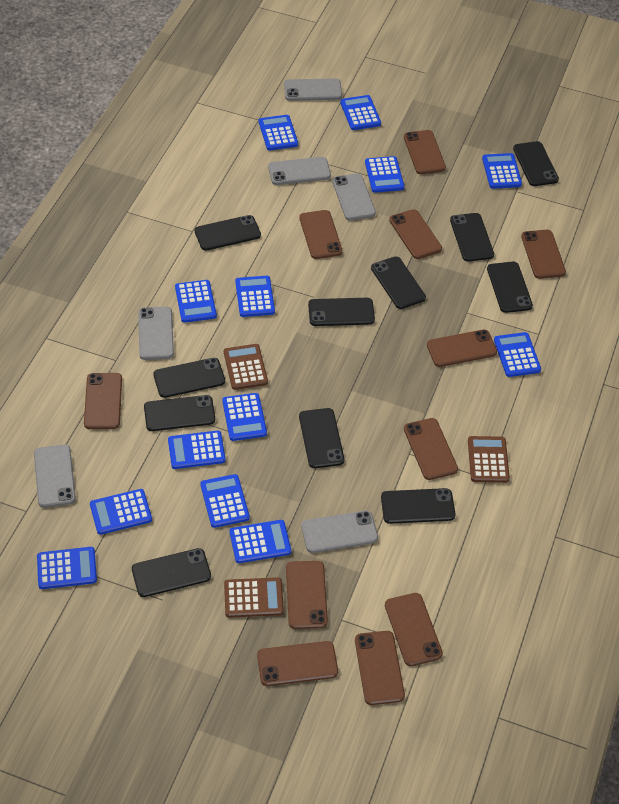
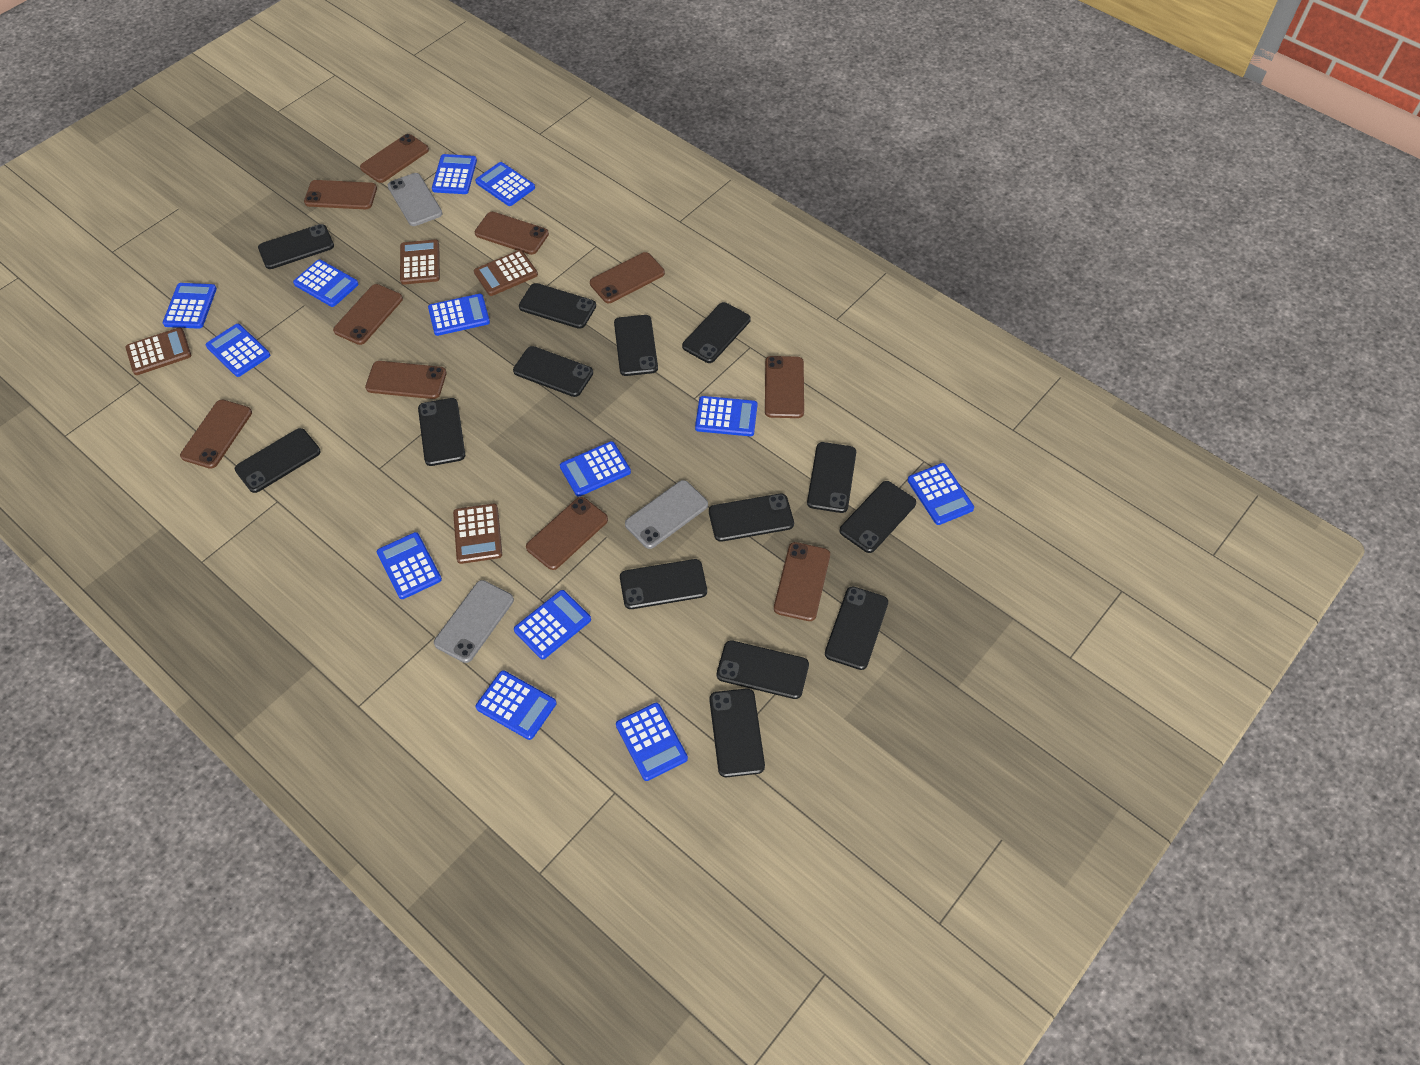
black phone: 11 -> 14
brown calculator: 3 -> 4
brown phone: 11 -> 10
grey phone: 6 -> 3

